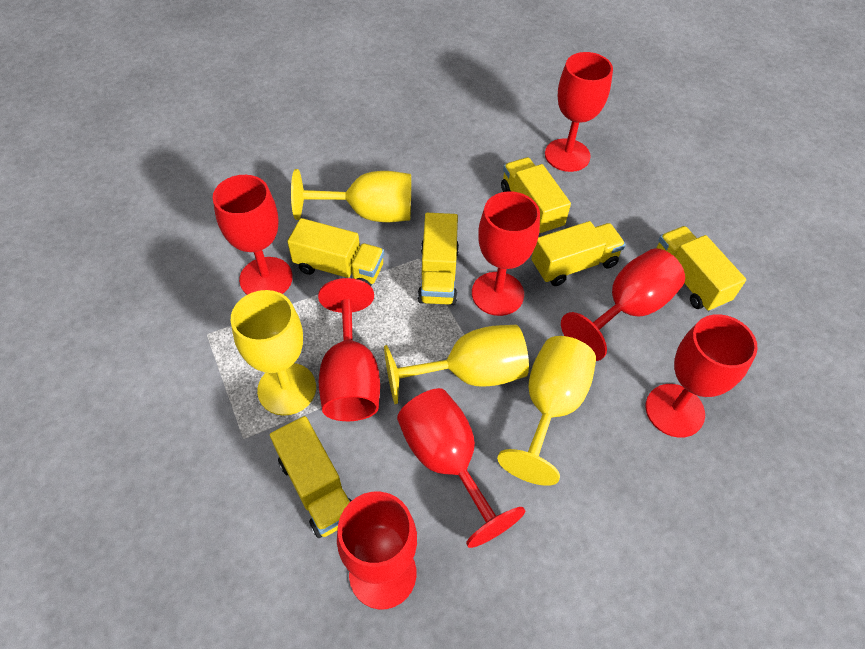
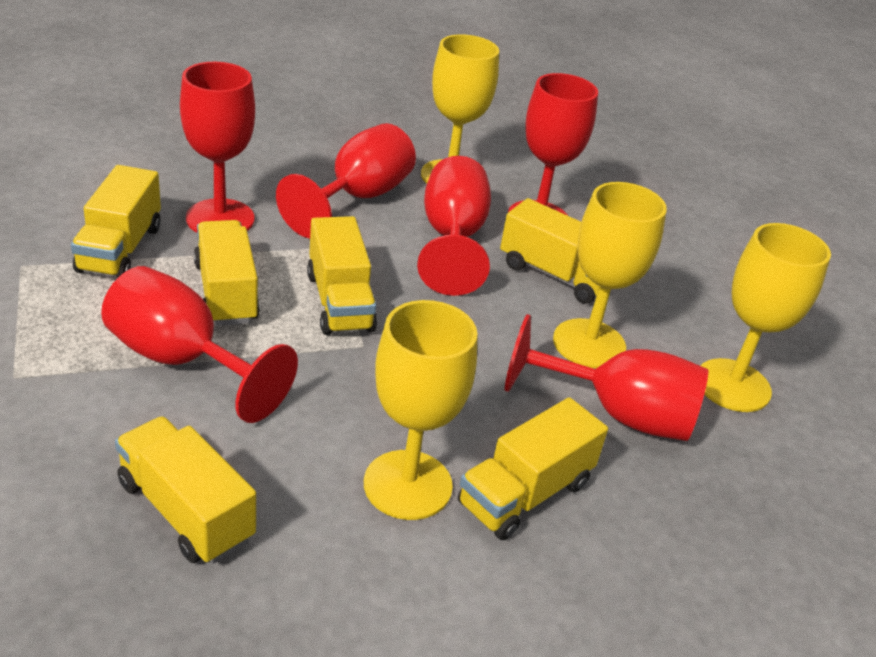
red goblet: 8 -> 6

